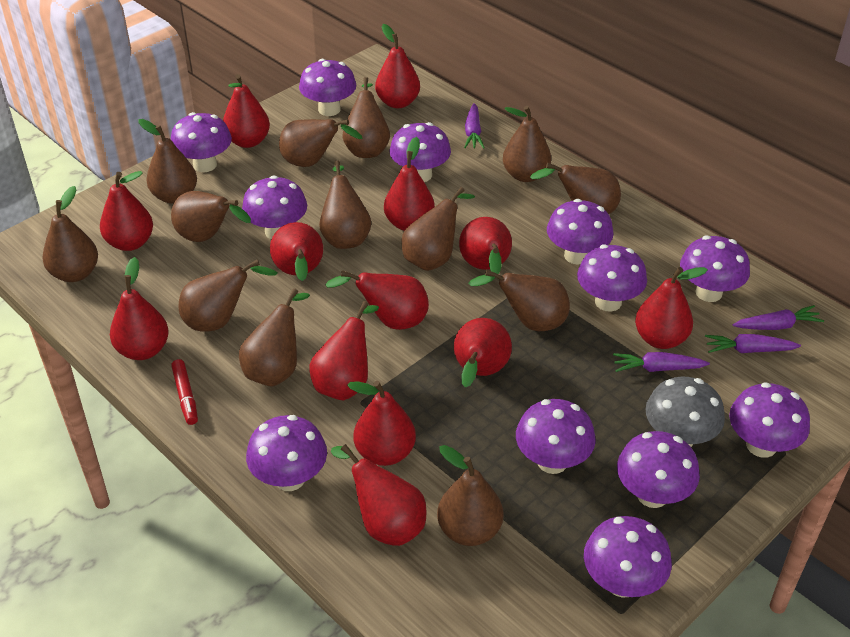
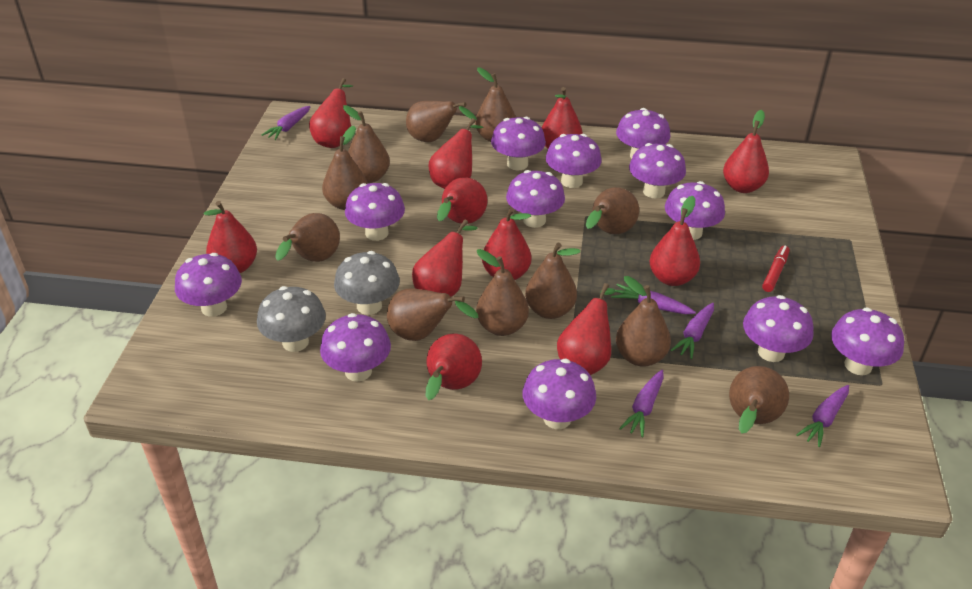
brown pear: 13 -> 11
grey mushroom: 1 -> 2
purple carrot: 4 -> 5
red pear: 13 -> 11

